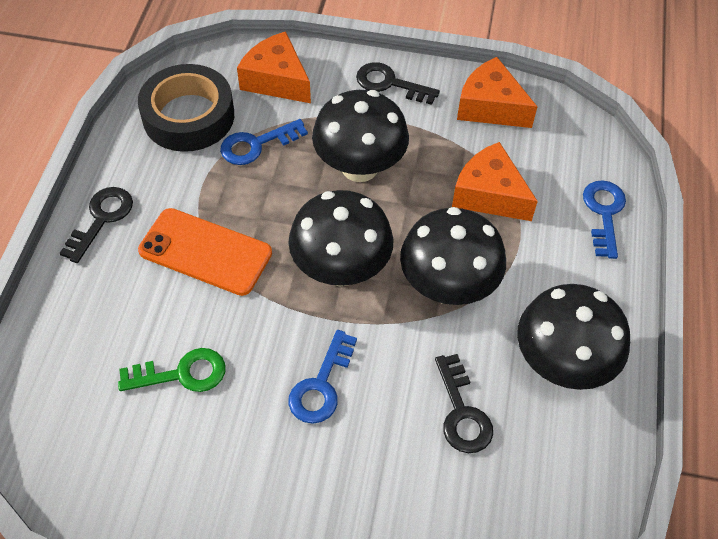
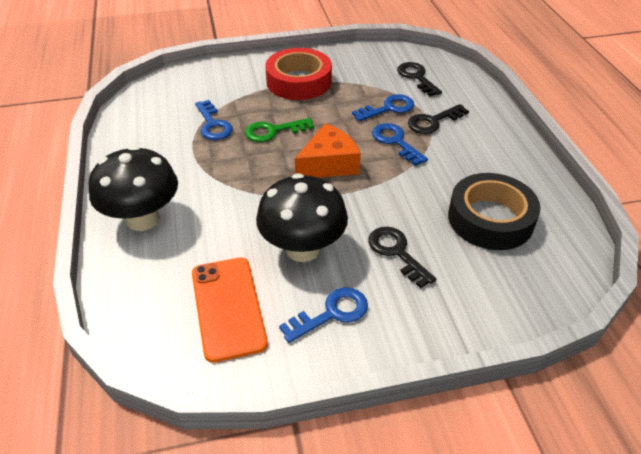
black mushroom: 4 -> 2
blue key: 3 -> 4
orange cheese: 3 -> 1
red tape: 0 -> 1

